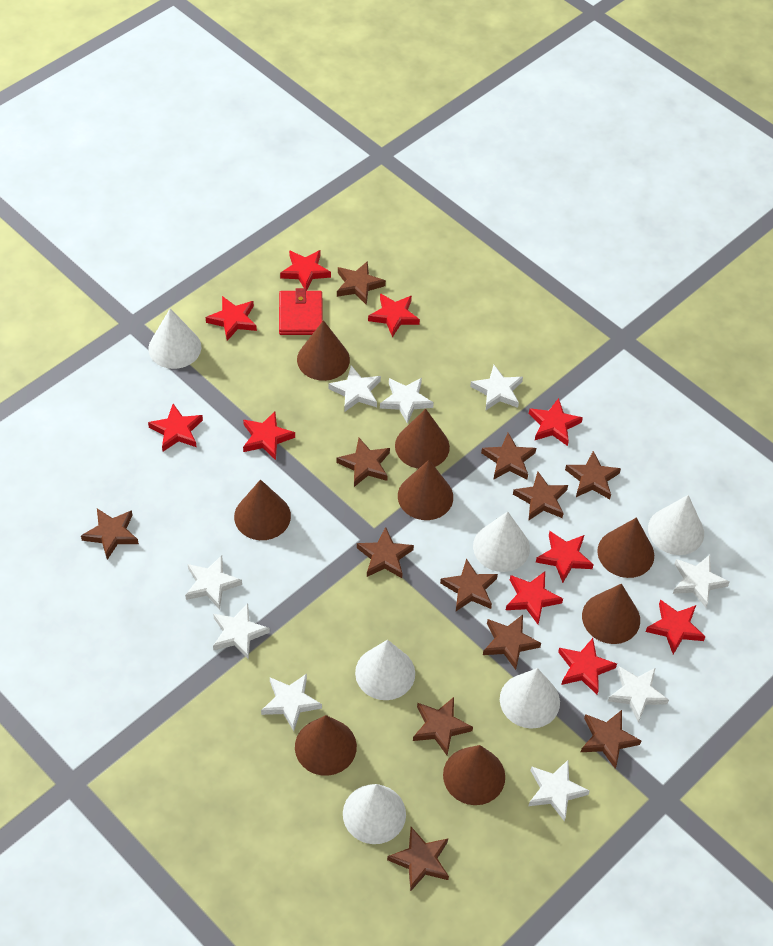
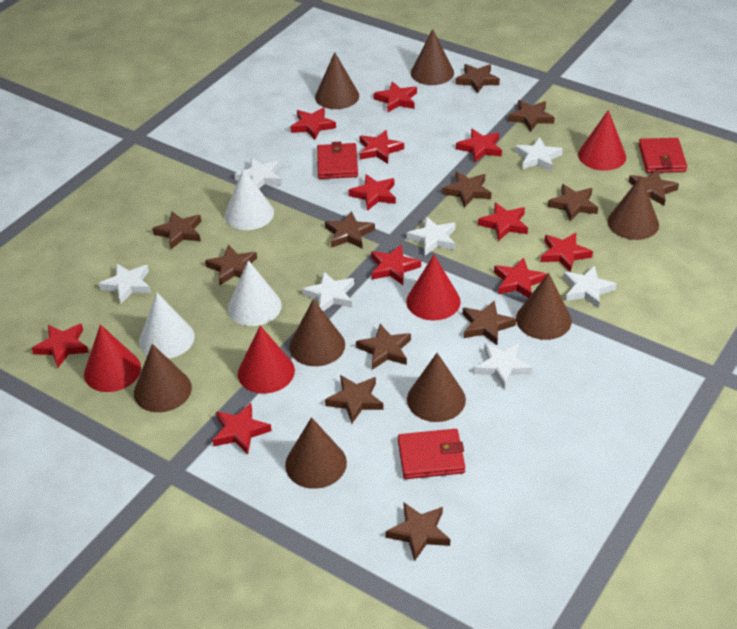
red cone: 0 -> 4
red star: 10 -> 11
red wallet: 1 -> 3
white cone: 6 -> 3
white star: 9 -> 7

